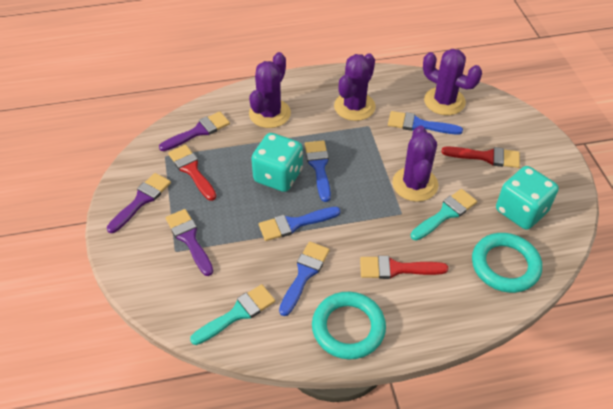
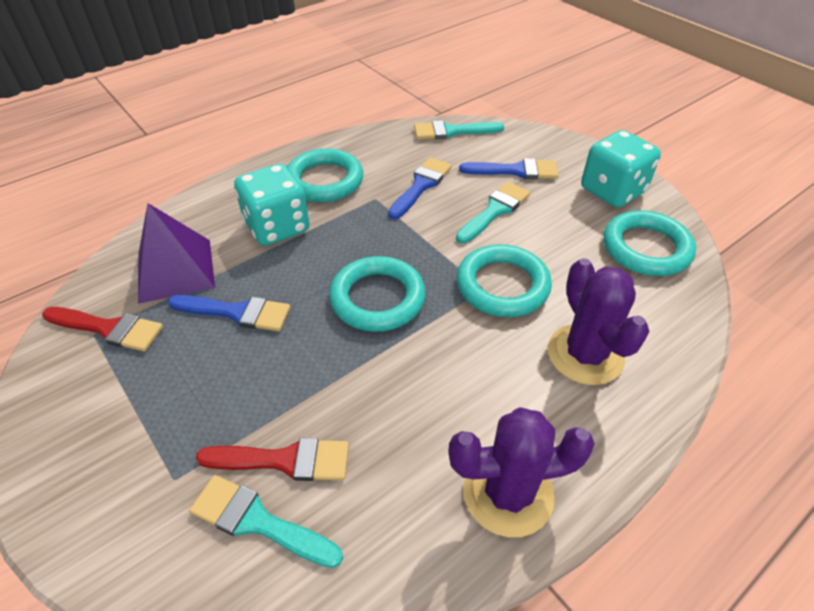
blue brush: 4 -> 3
purple brush: 3 -> 0
purple cactus: 4 -> 2
purple pyramid: 0 -> 1
red brush: 3 -> 2
turquoise brush: 2 -> 3
turquoise ring: 2 -> 4

